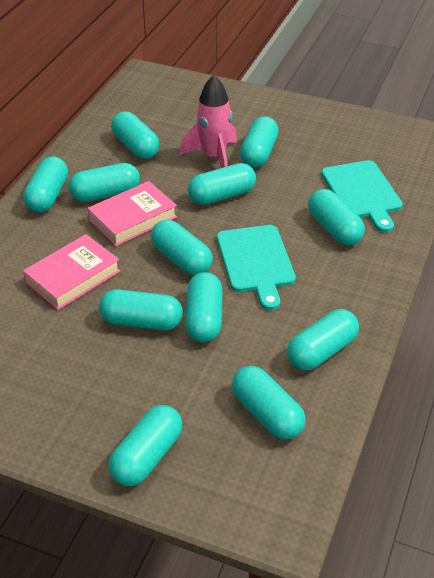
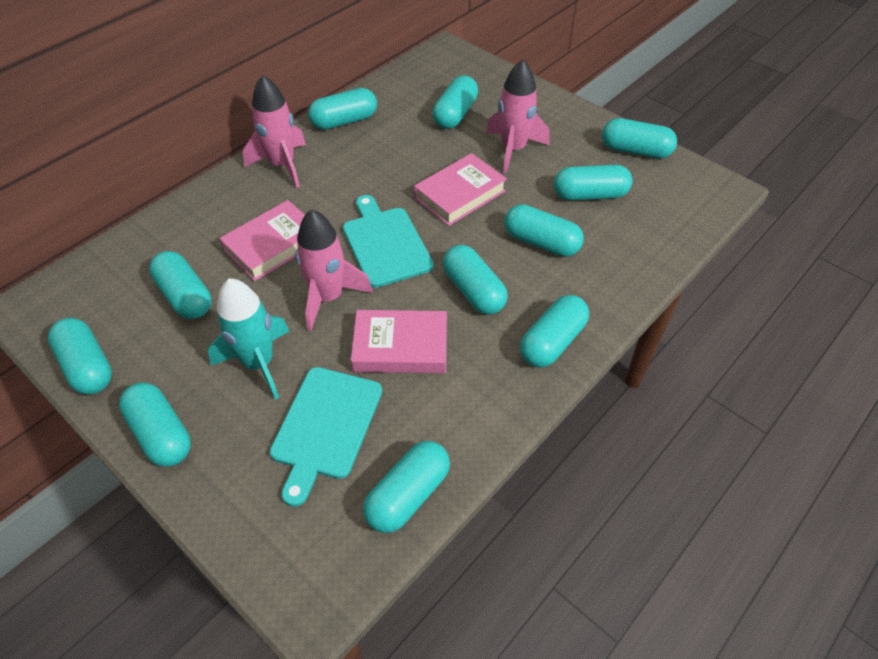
pink book: 2 -> 3
pink rocket: 1 -> 3
turquoise capsule: 12 -> 11
turquoise rocket: 0 -> 1

